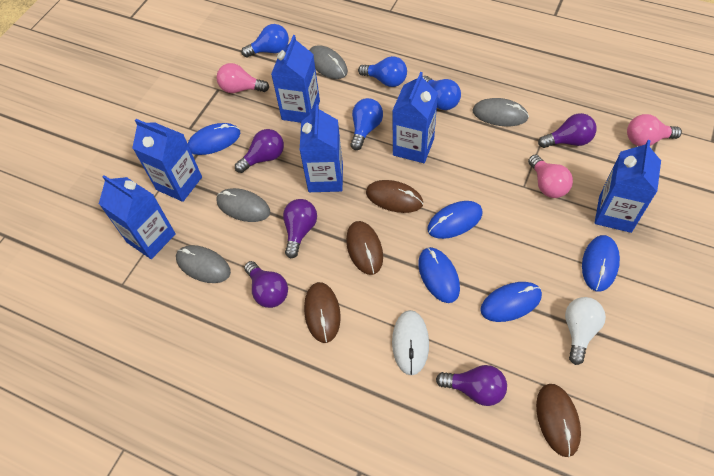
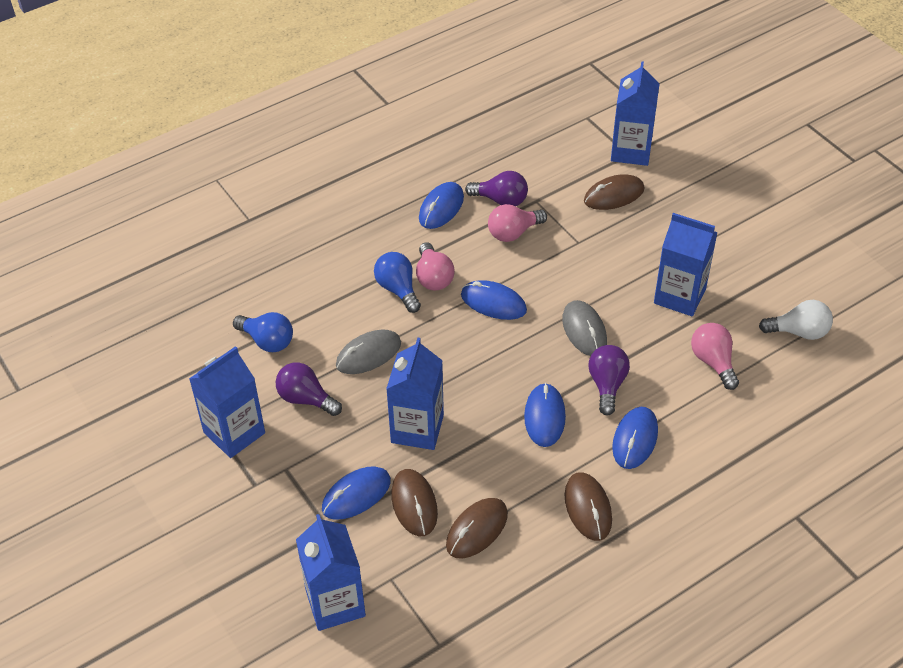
blue carton: 6 -> 5
blue light bulb: 4 -> 2
grey mouse: 4 -> 2
purple light bulb: 5 -> 3
white mouse: 1 -> 0

